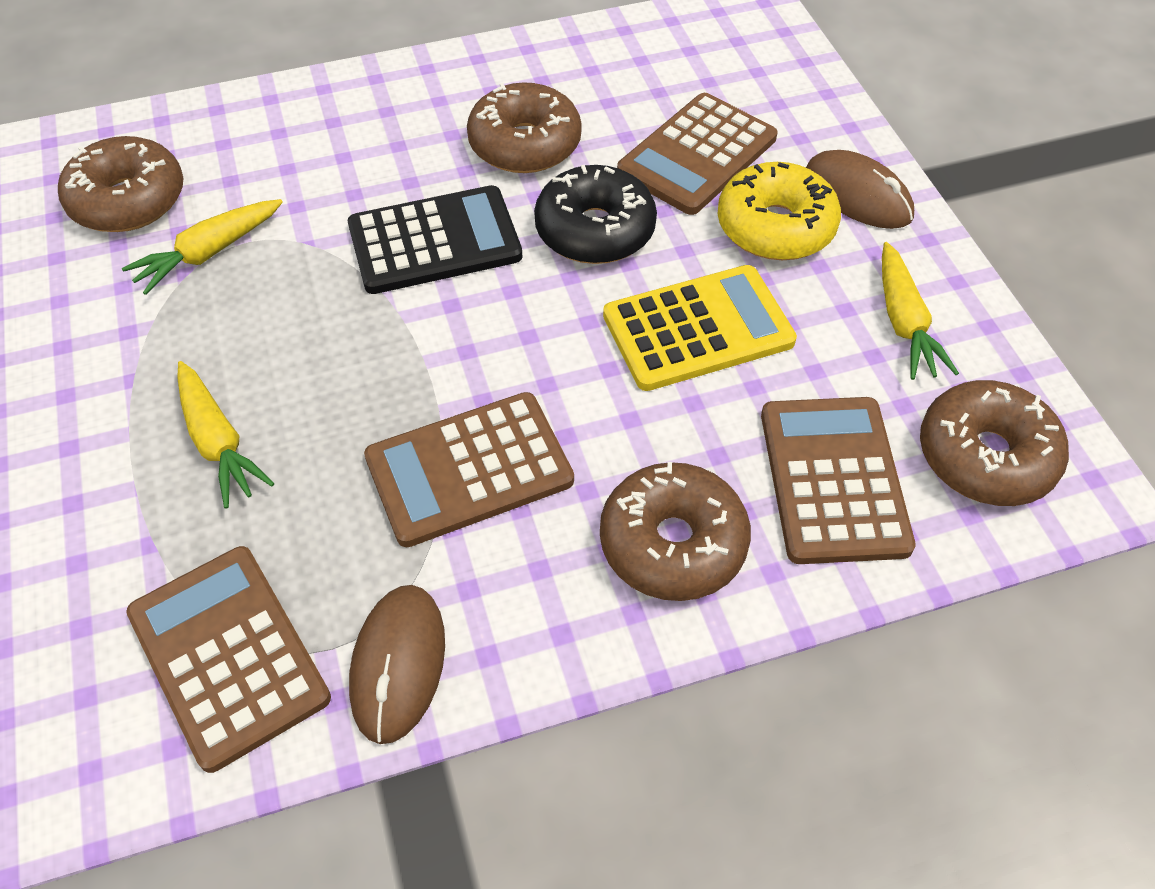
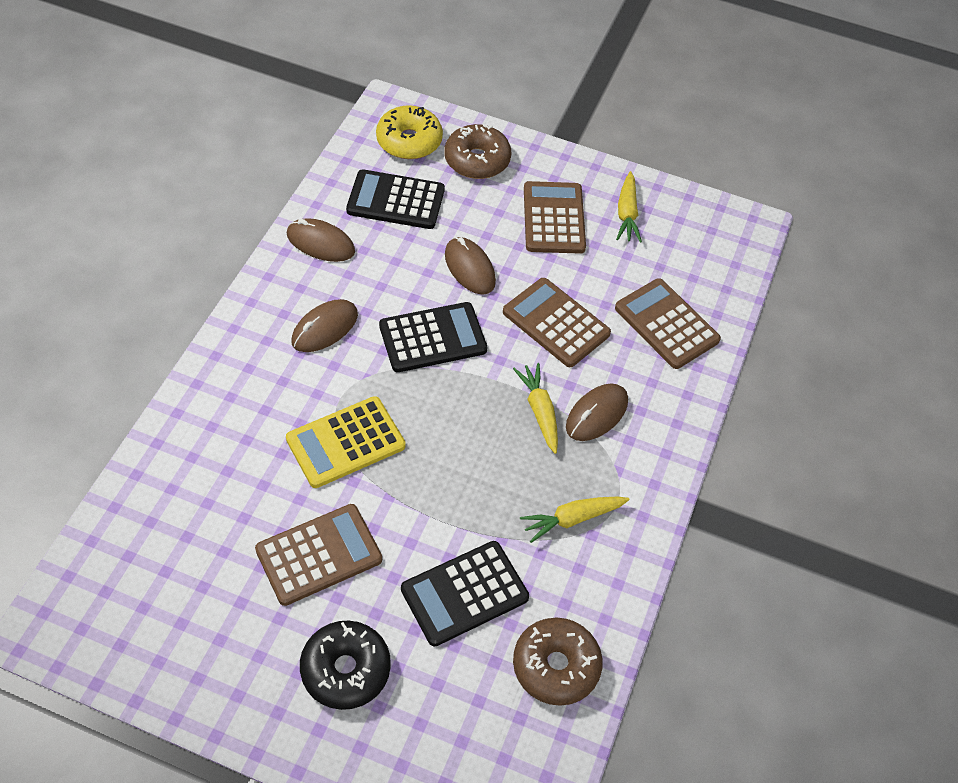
black calculator: 1 -> 3
brown donut: 4 -> 2
brown mouse: 2 -> 4

